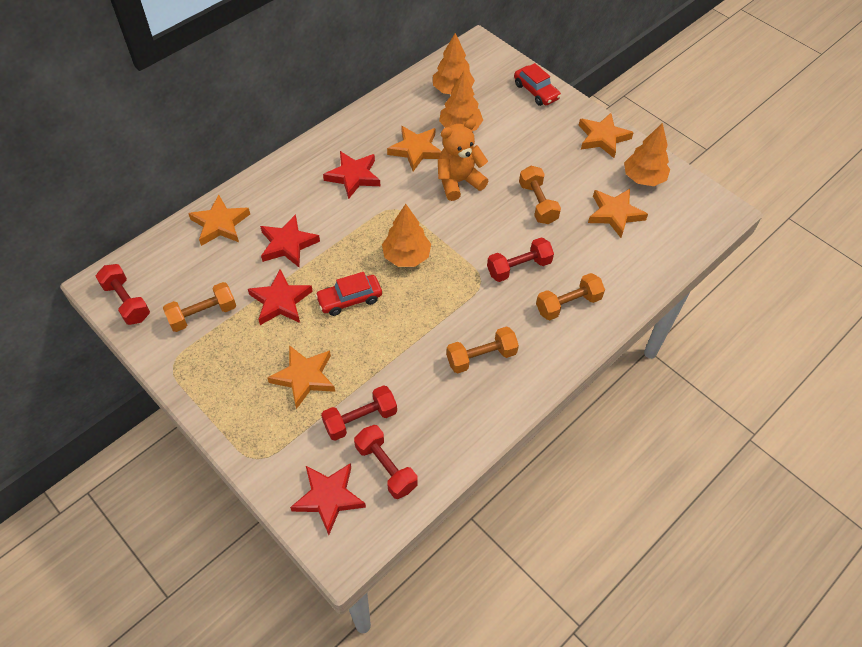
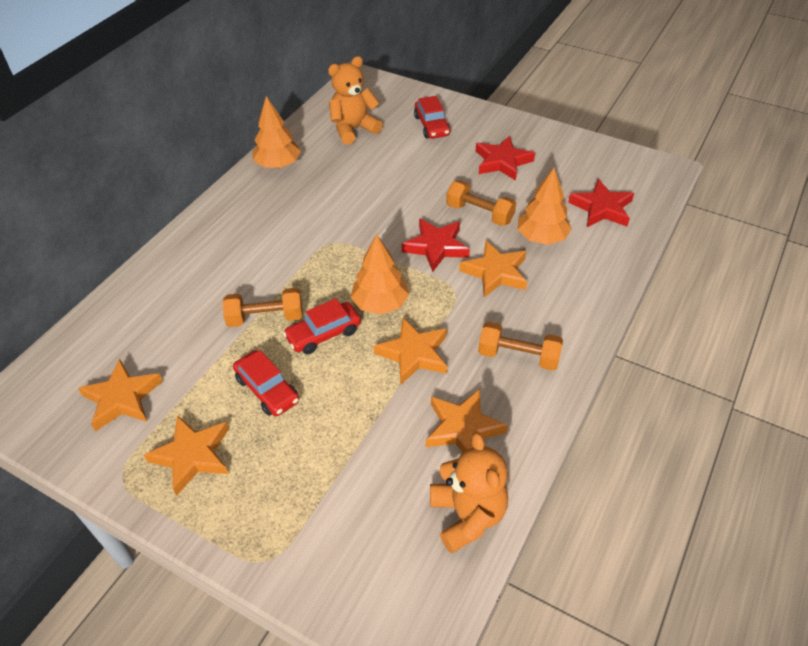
orange dumbbell: 4 -> 3
orange teddy bear: 1 -> 2
orange tree: 4 -> 3
red car: 2 -> 3
red dumbbell: 4 -> 0
red star: 4 -> 3

